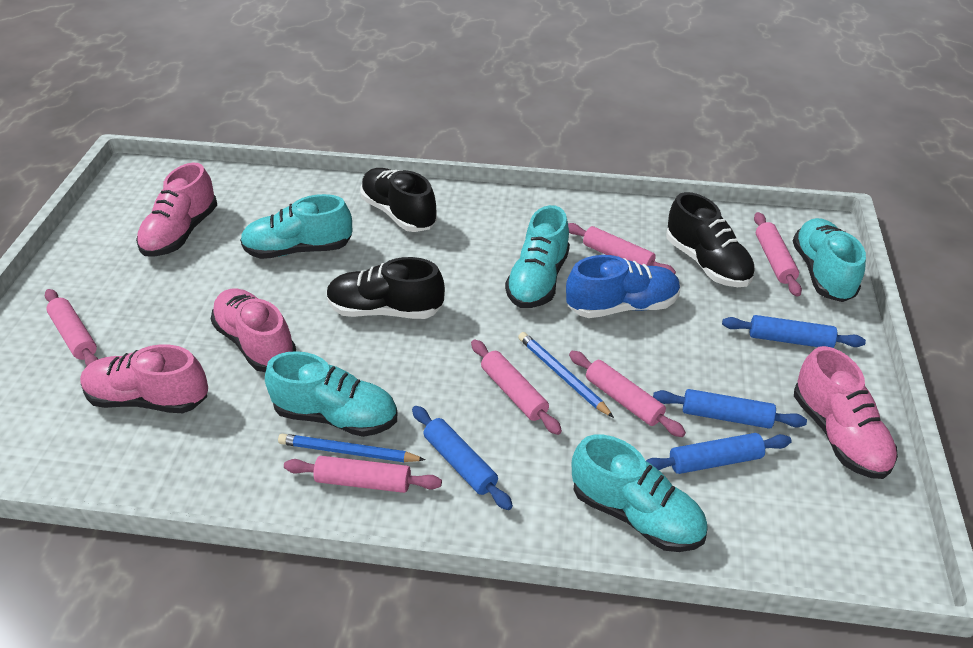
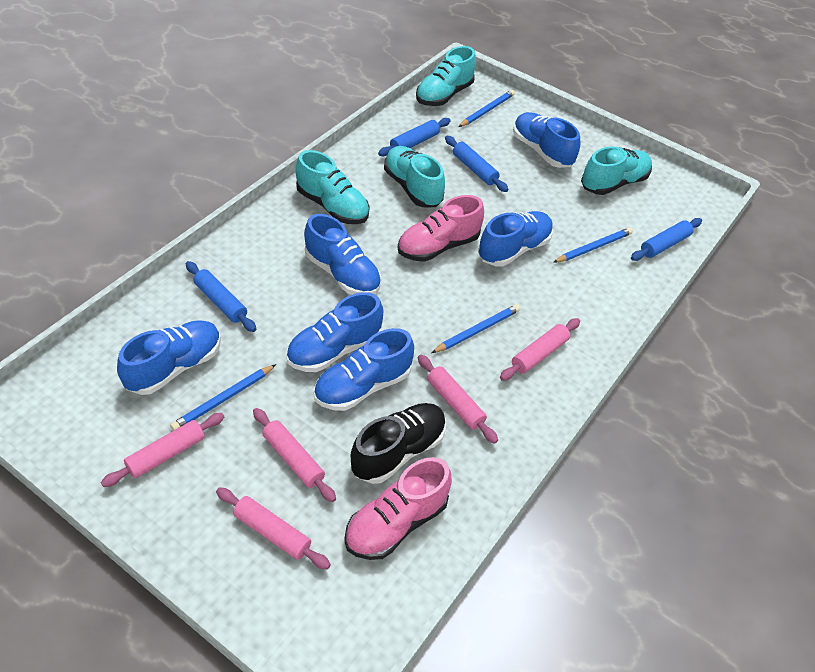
black shoe: 3 -> 1
blue pencil: 2 -> 4
blue shoe: 1 -> 6
pink rolling pin: 6 -> 5
pink shoe: 4 -> 2
turquoise shoe: 5 -> 4

